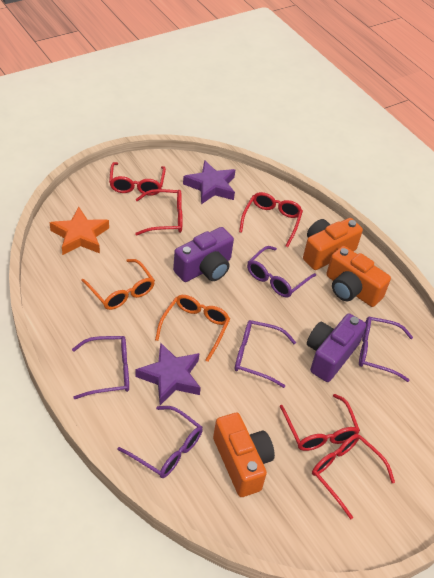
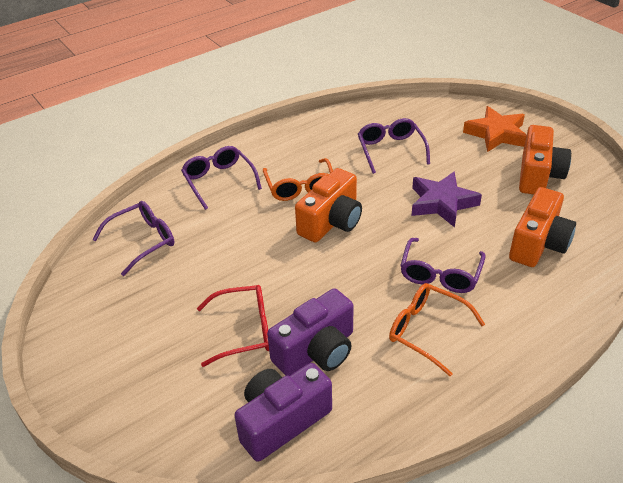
purple glasses: 5 -> 4
purple star: 2 -> 1
red glasses: 5 -> 1

